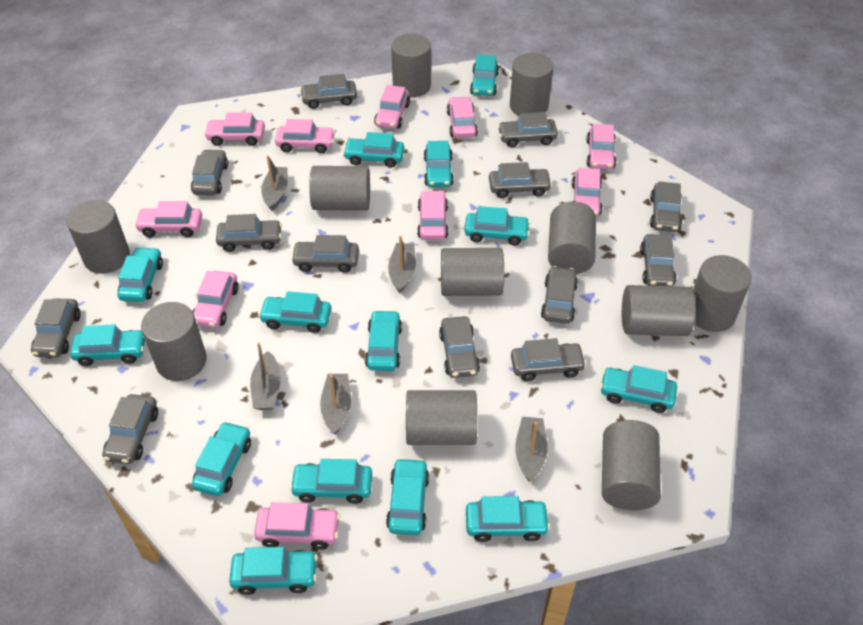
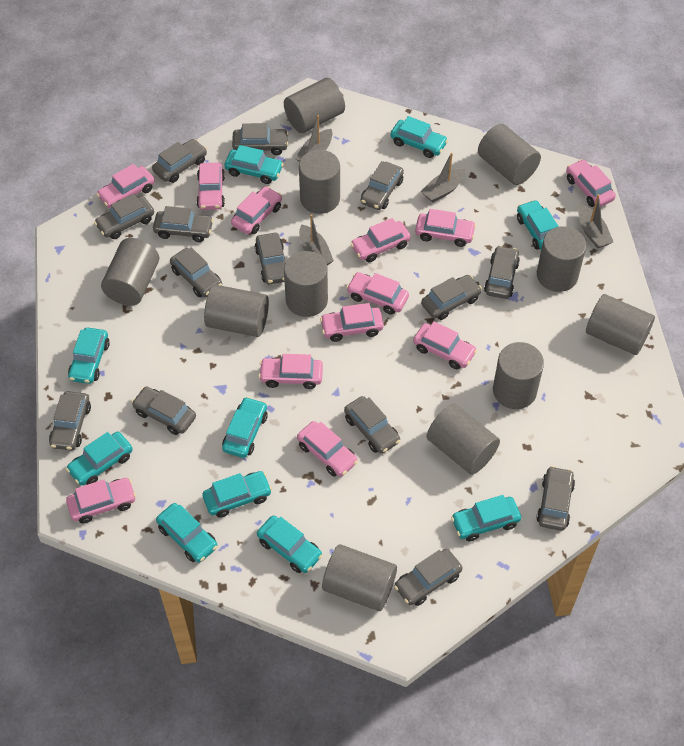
grey boat: 5 -> 4
grey car: 13 -> 14
pink car: 10 -> 12
turquoise car: 14 -> 10

